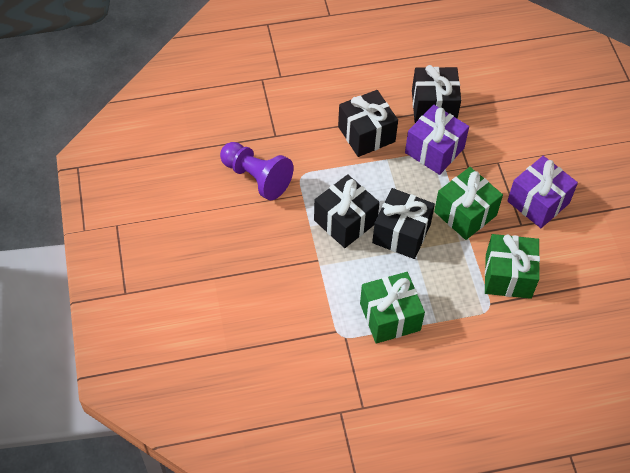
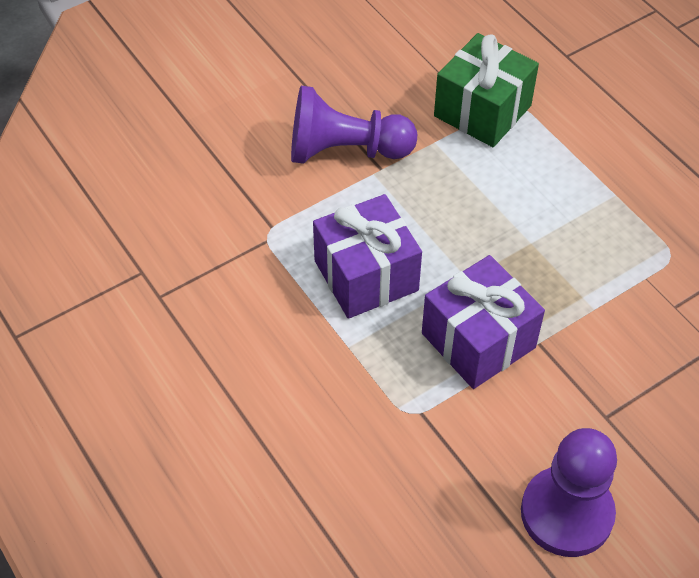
black gift: 4 -> 0
green gift: 3 -> 1
purple pawn: 1 -> 2

